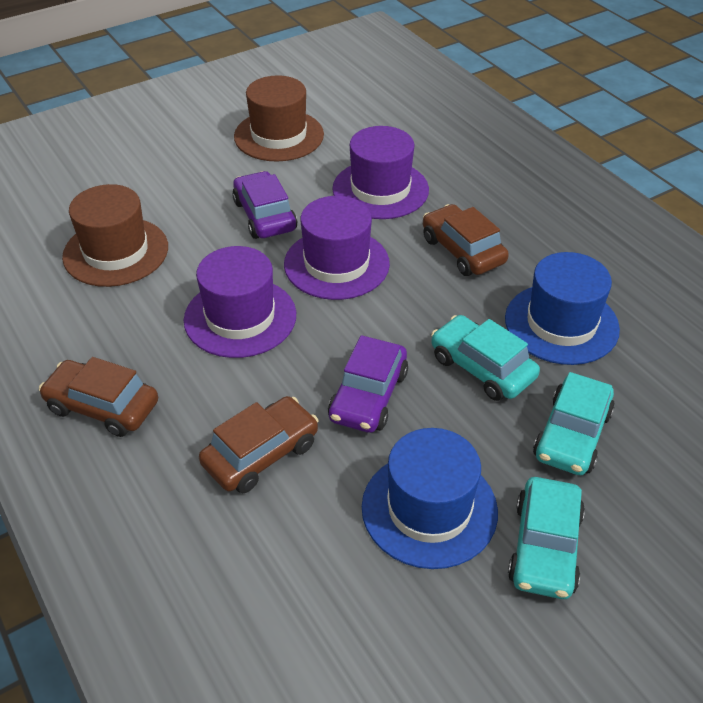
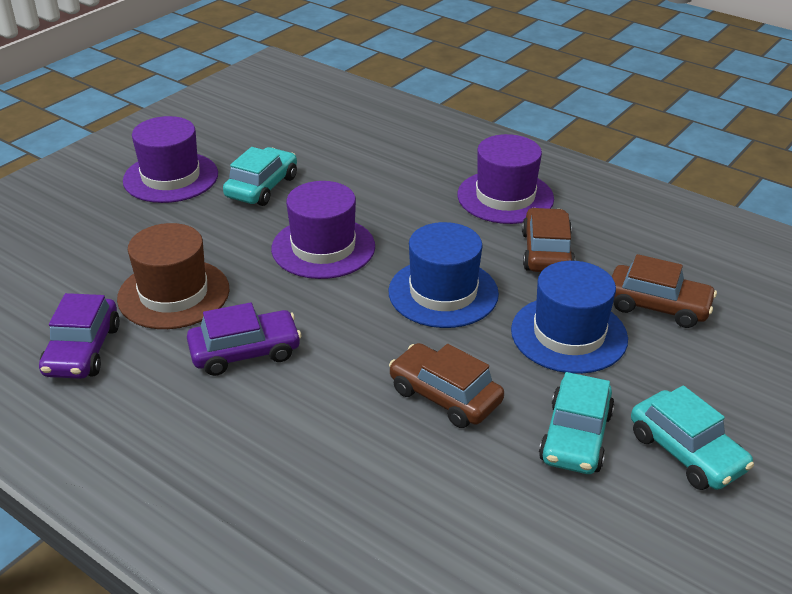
brown hat: 2 -> 1

